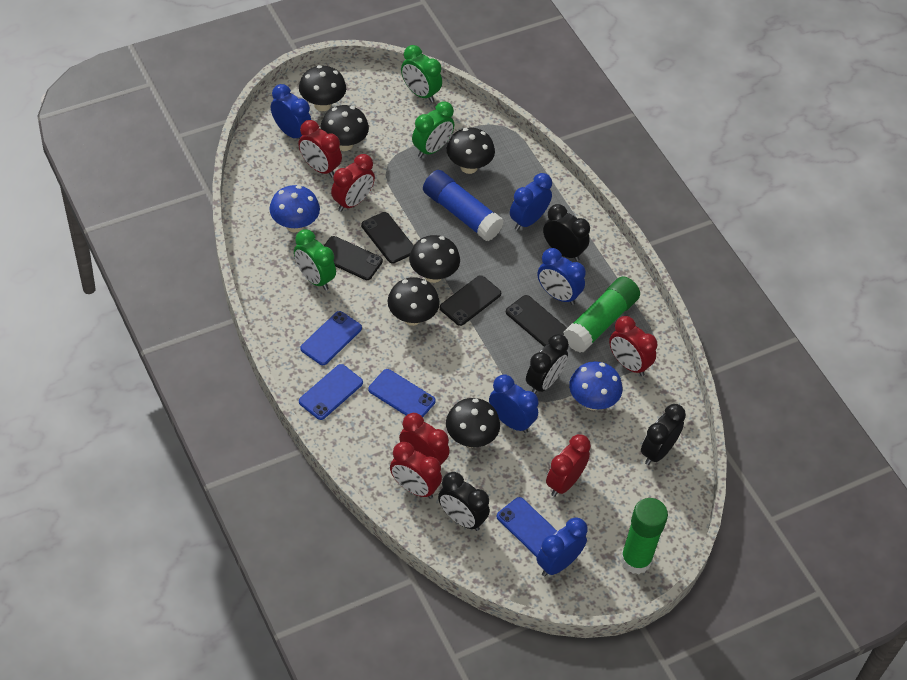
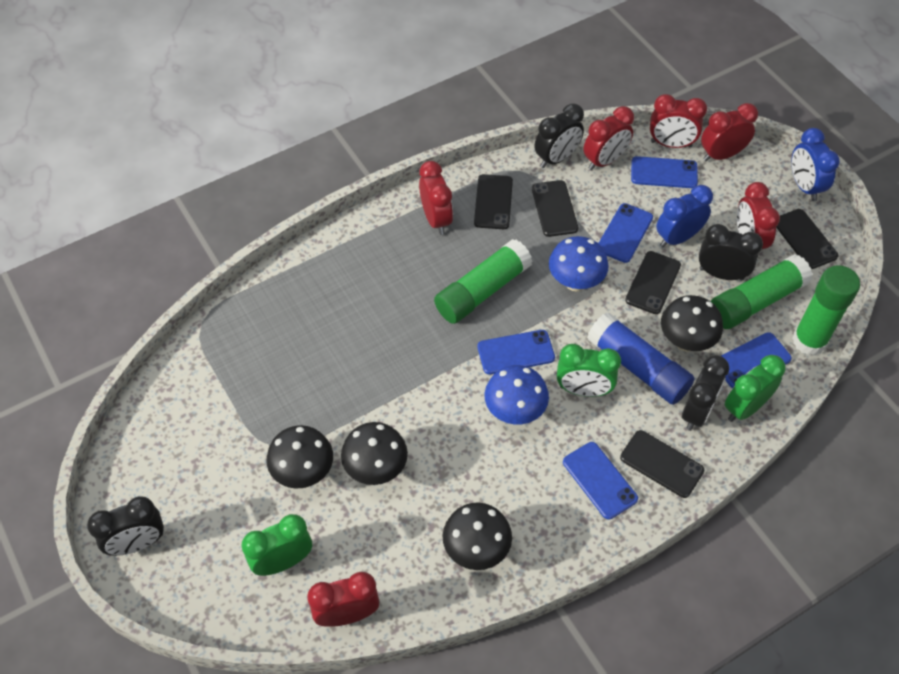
black mushroom: 6 -> 4
black phone: 4 -> 5
blue clock: 5 -> 2
blue phone: 4 -> 5
green glue stick: 2 -> 3

